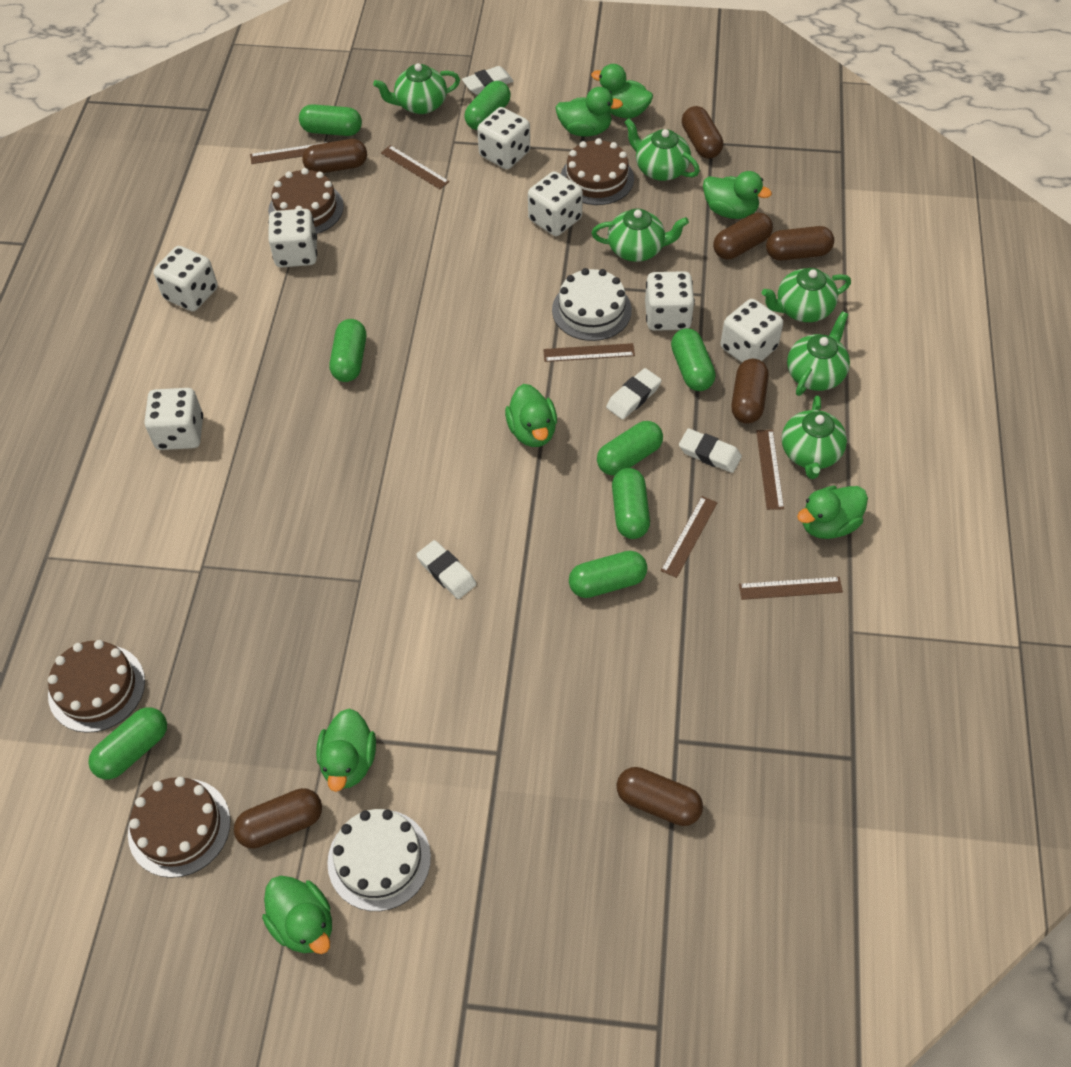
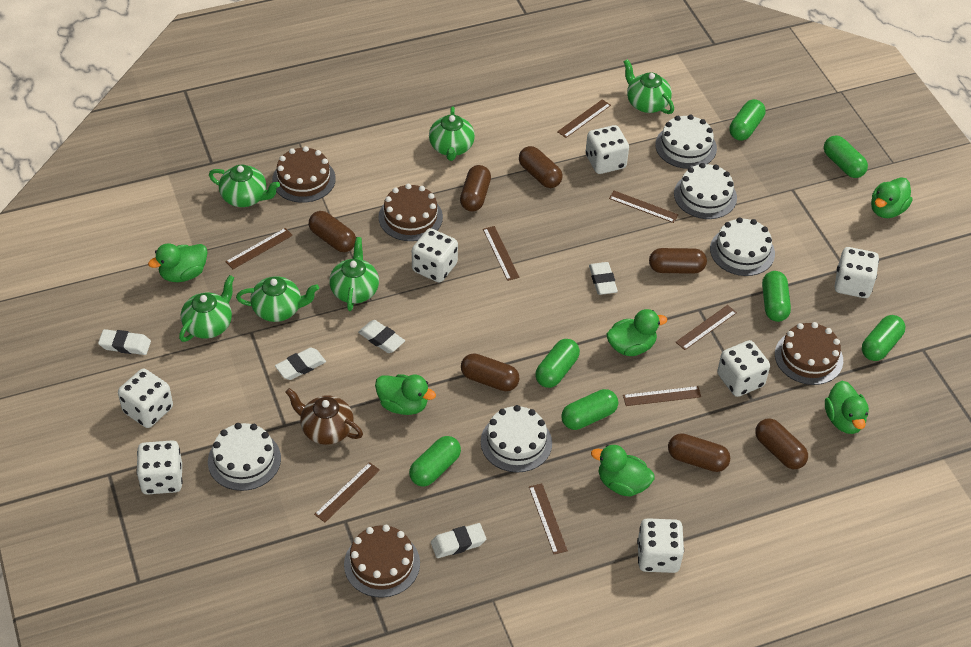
brown ruler: 6 -> 8
brown teapot: 0 -> 1
green capsule: 8 -> 7
green duck: 7 -> 6
white cake: 2 -> 5
white eraser: 4 -> 5

